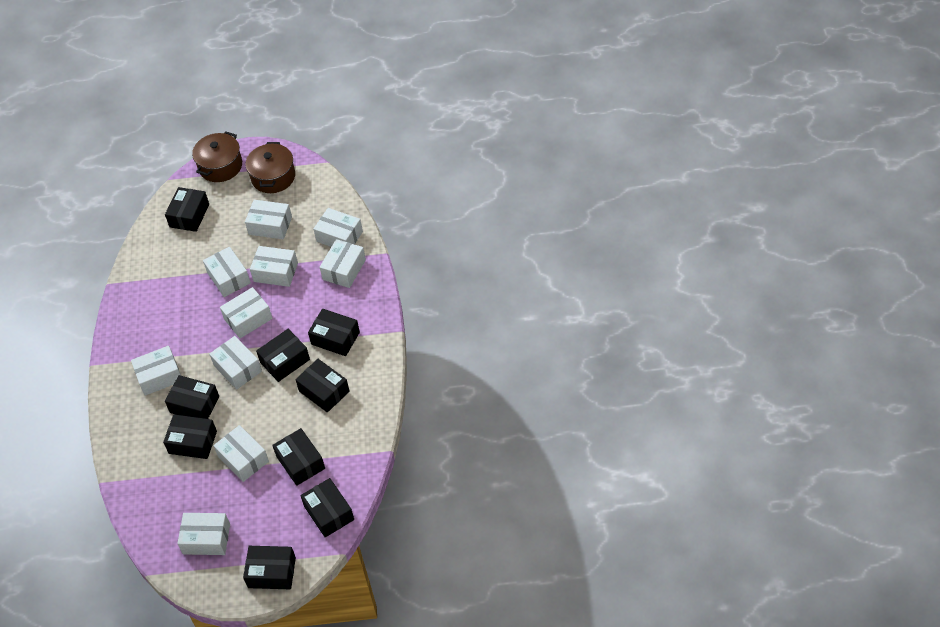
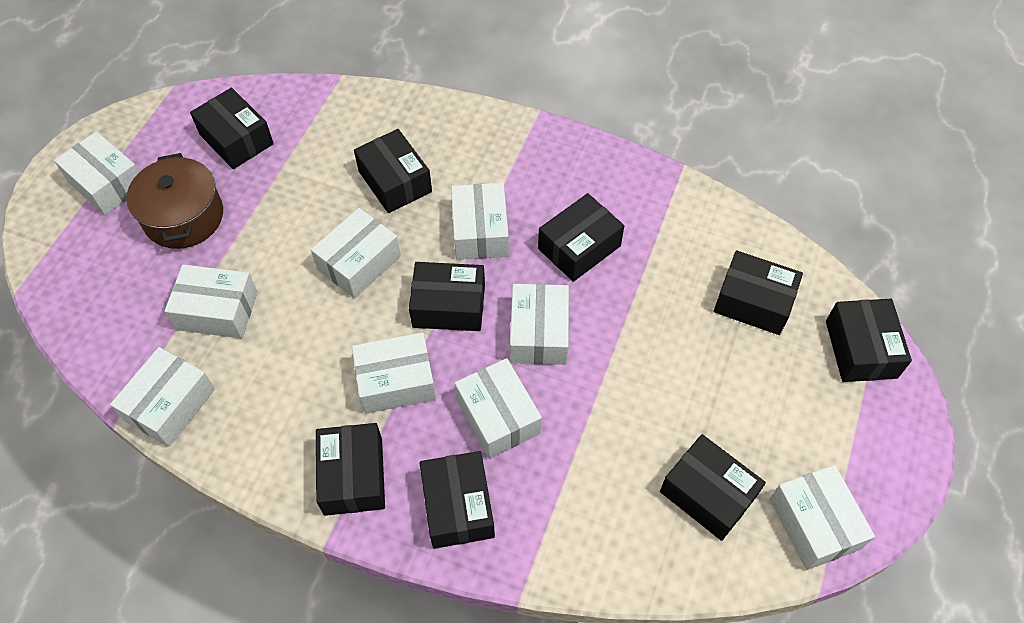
brown pot: 2 -> 1
white box: 10 -> 9

